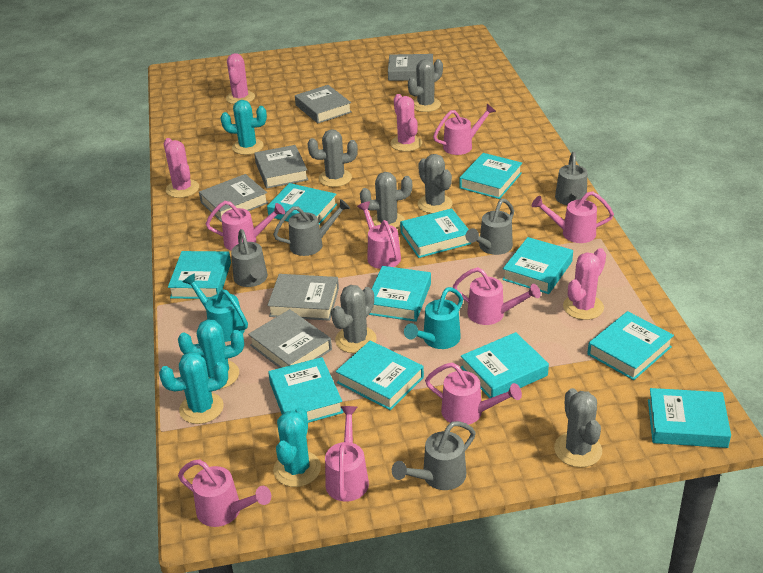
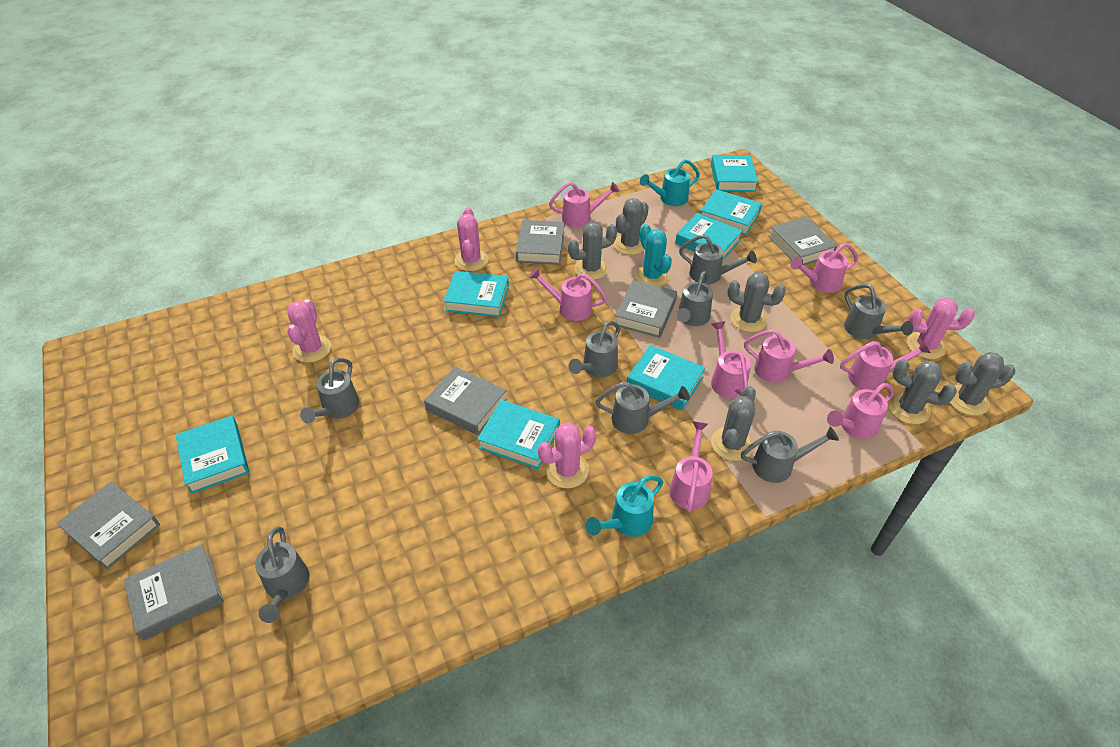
grey watering can: 5 -> 8
turquoise book: 11 -> 7
turquoise cactus: 4 -> 1

